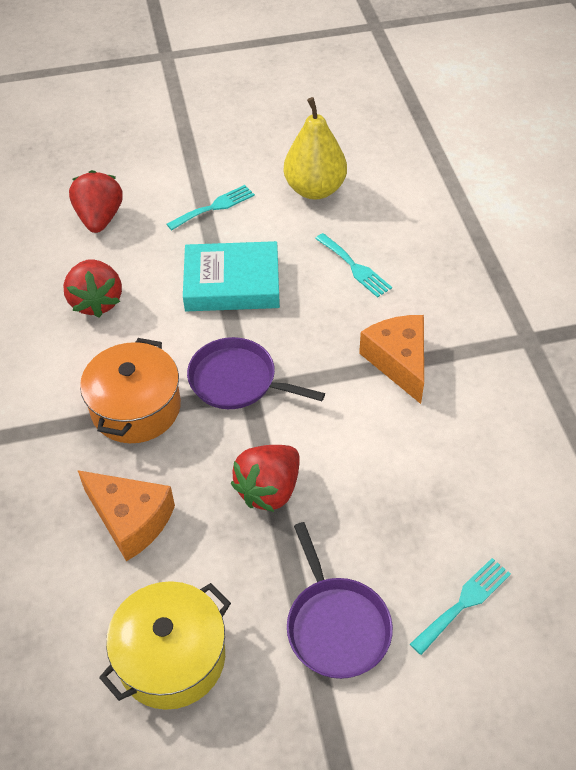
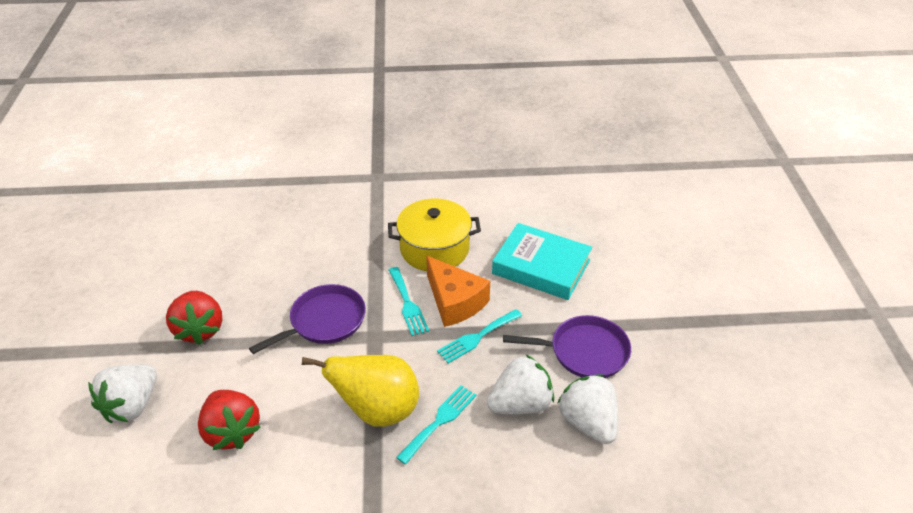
orange cheese: 2 -> 1
orange pot: 1 -> 0
red strawberry: 3 -> 2
white strawberry: 0 -> 3

